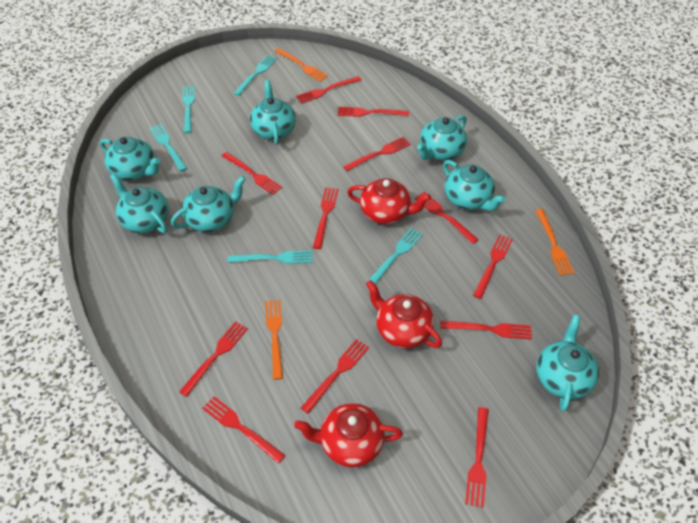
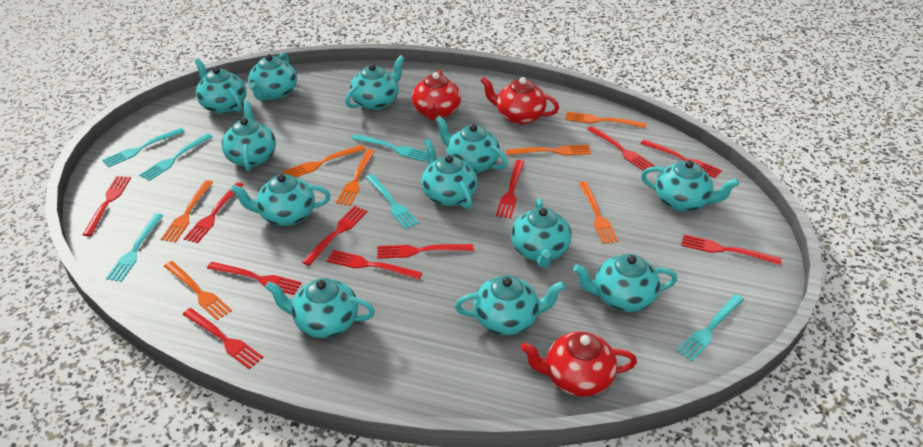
orange fork: 3 -> 7
red fork: 12 -> 11
turquoise fork: 5 -> 6
turquoise teapot: 7 -> 12

